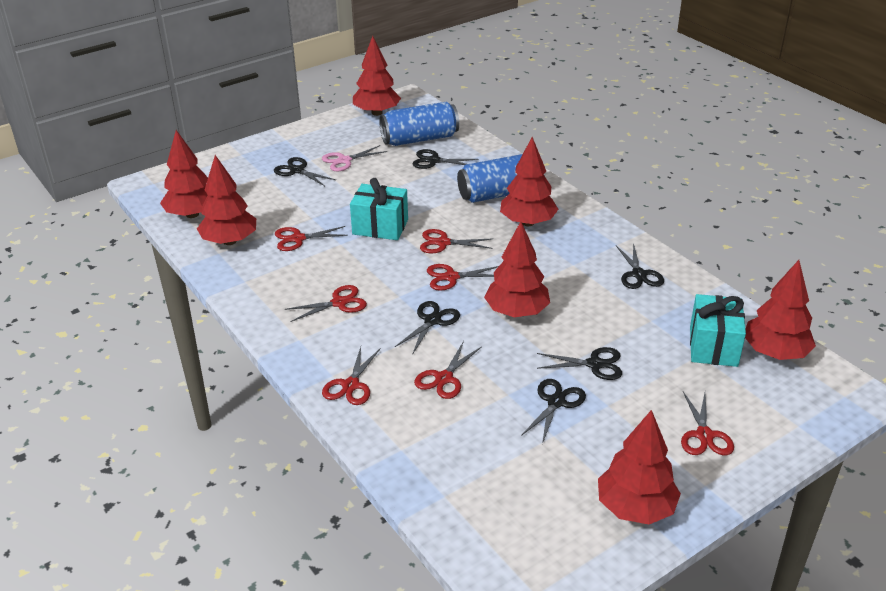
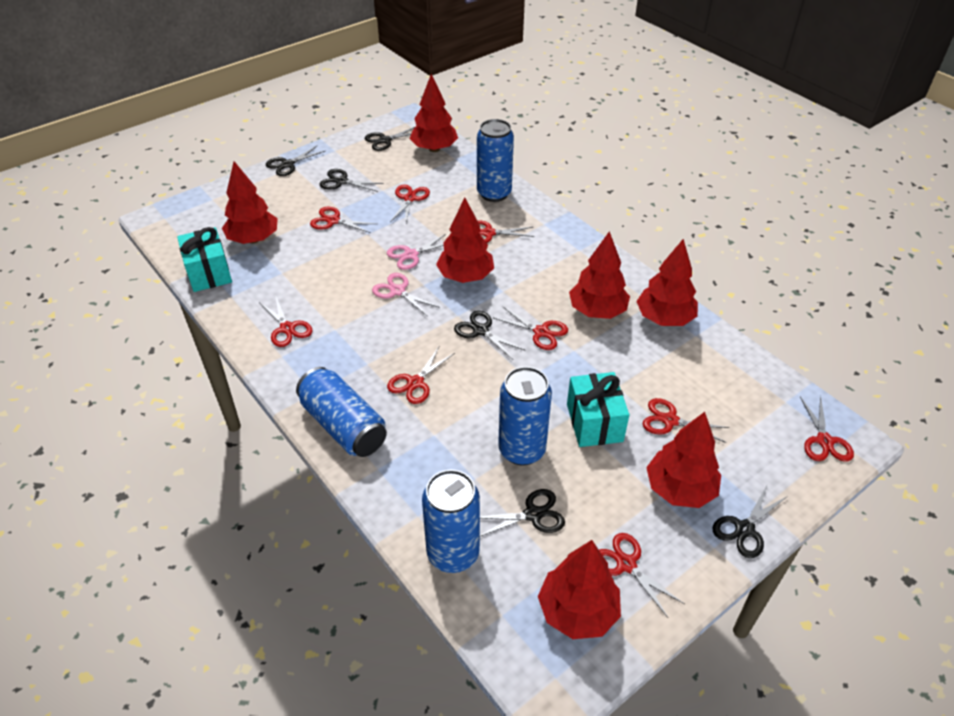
blue can: 2 -> 4
pink scissors: 1 -> 2
red scissors: 7 -> 9

